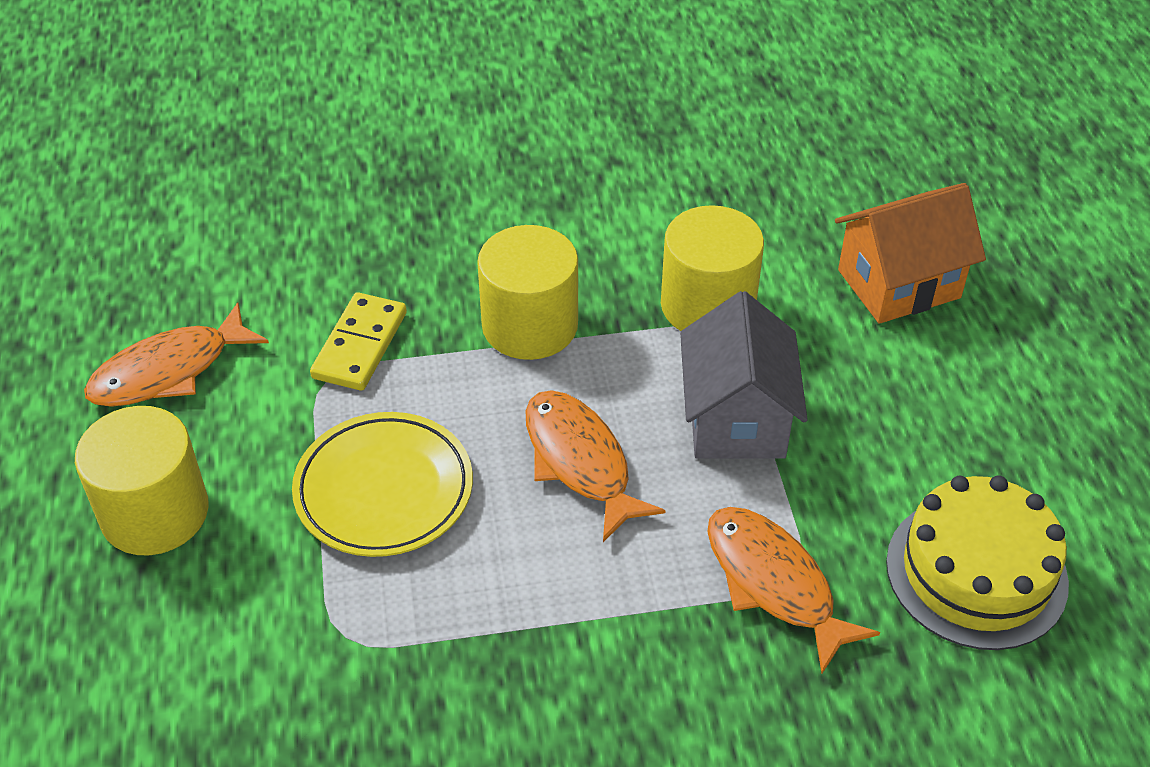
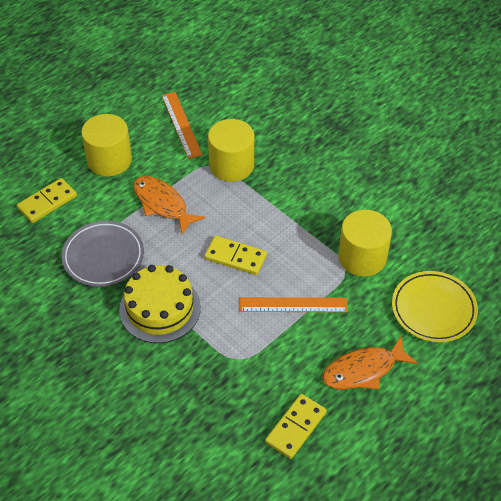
grey house: 1 -> 0
grey plate: 0 -> 1
orange fish: 3 -> 2
orange house: 1 -> 0
orange ruler: 0 -> 2
yellow domino: 1 -> 3

